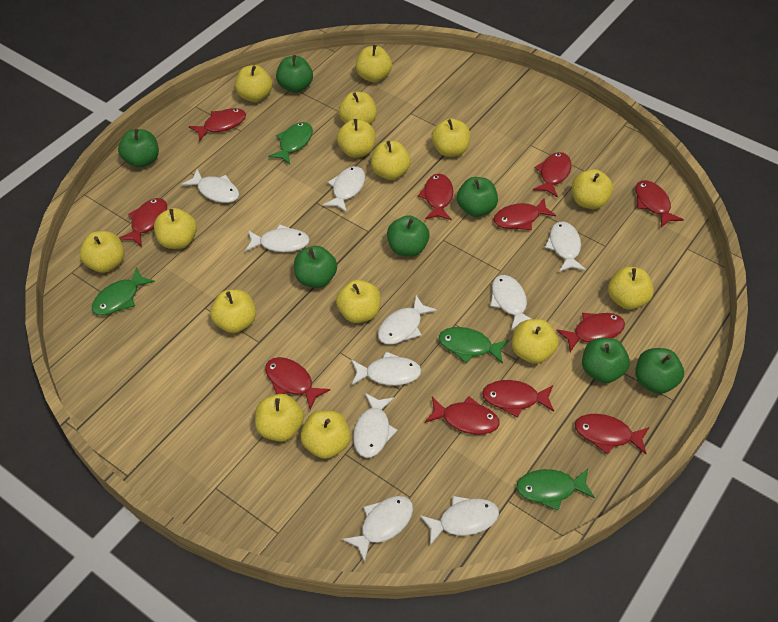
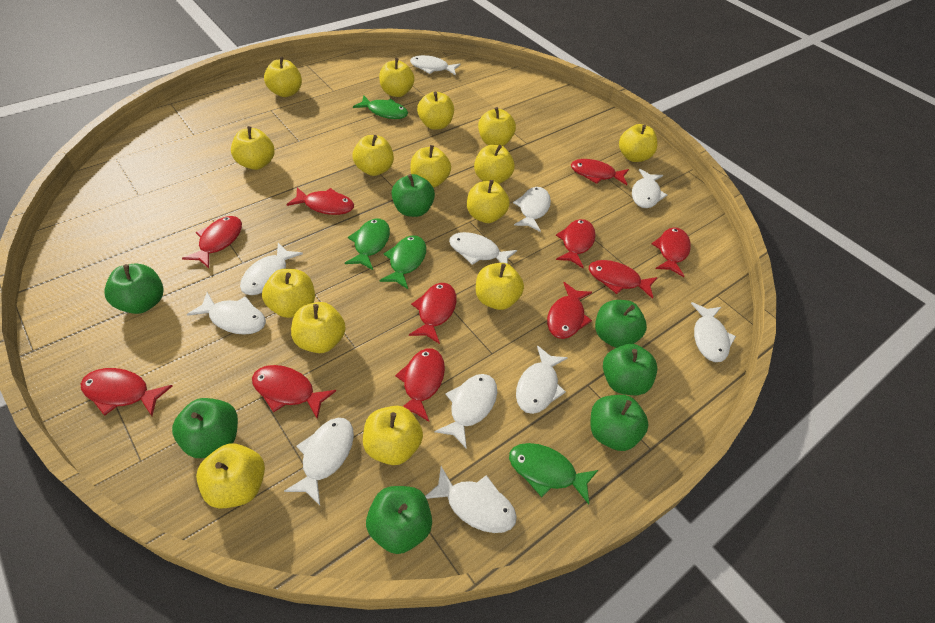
white fish: 10 -> 11

